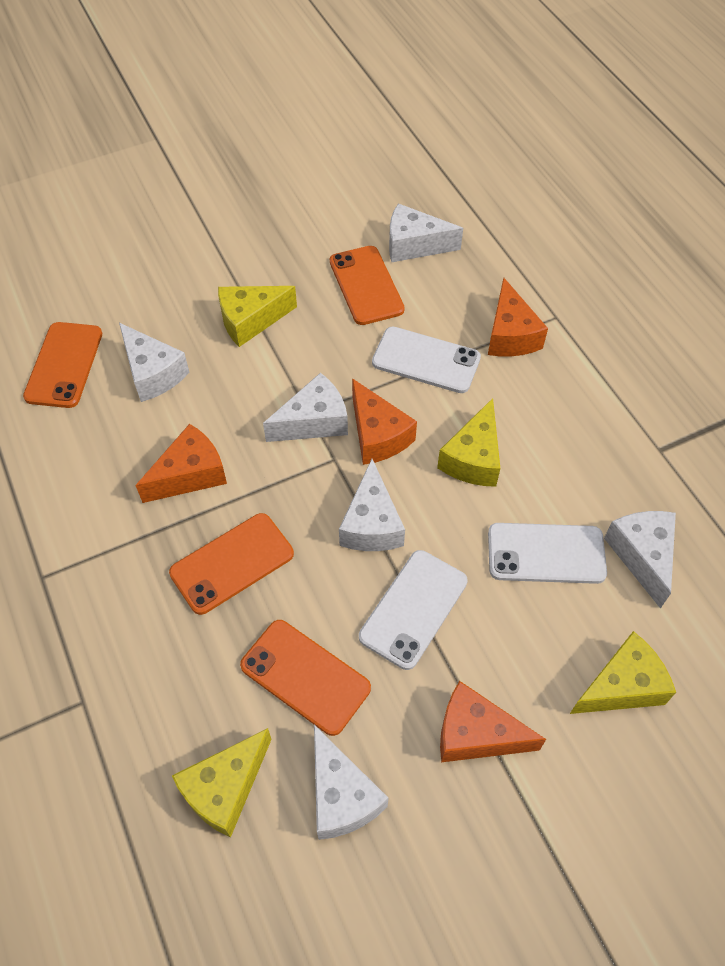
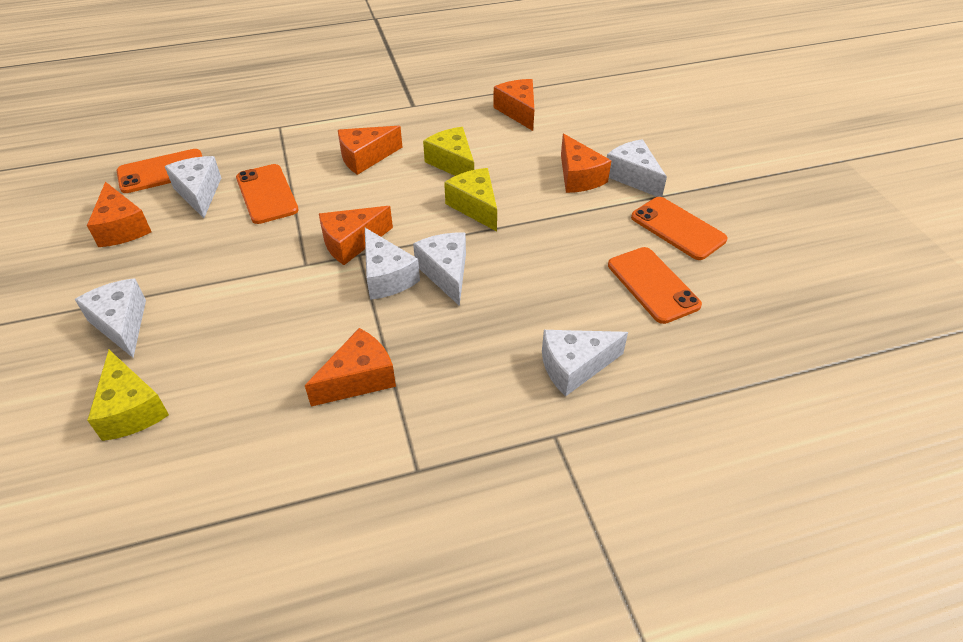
orange cheese: 4 -> 6
white phone: 3 -> 0
yellow cheese: 4 -> 3

